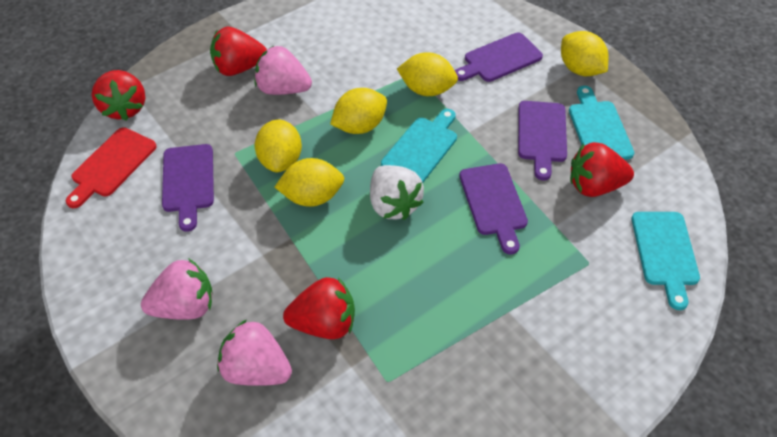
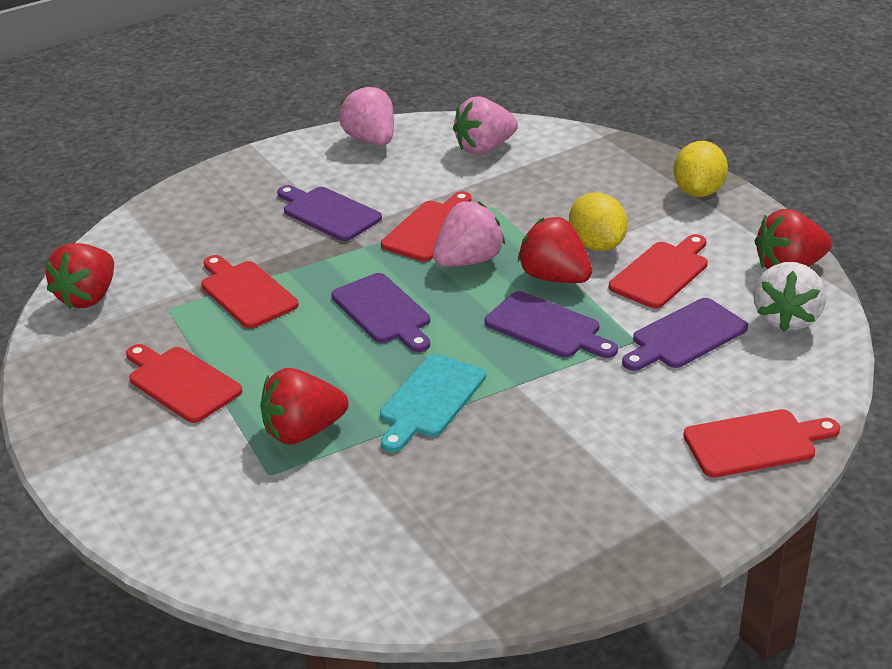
red cutting board: 1 -> 5
turquoise cutting board: 3 -> 1
yellow lemon: 5 -> 2

